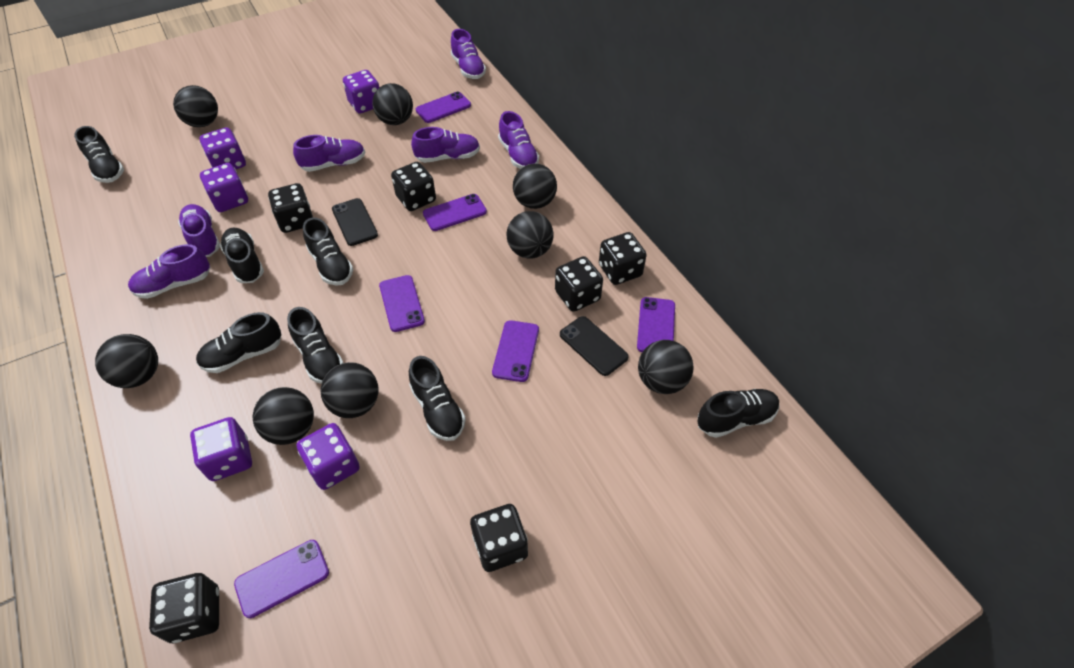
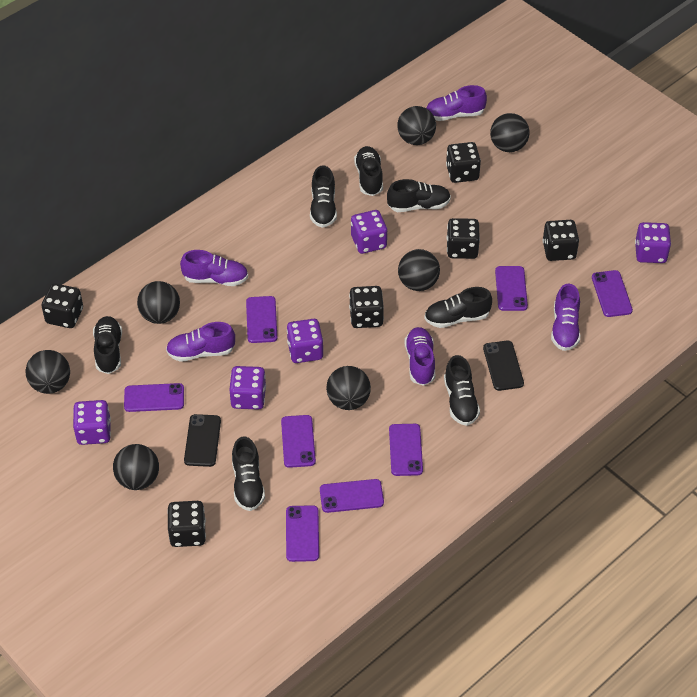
black ball: 8 -> 7
purple phone: 6 -> 8
purple shoe: 6 -> 5

